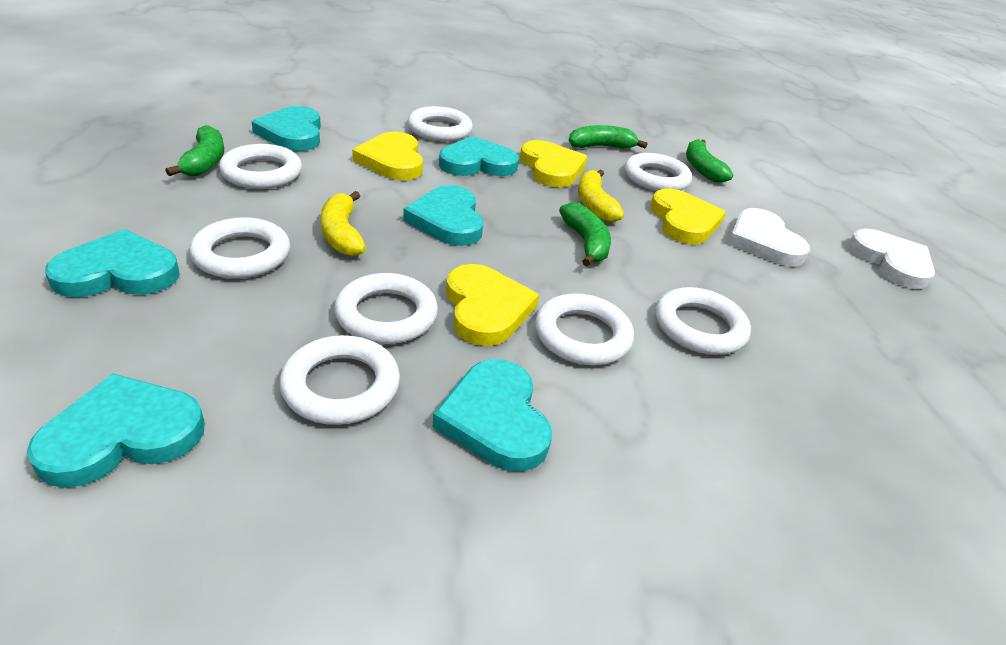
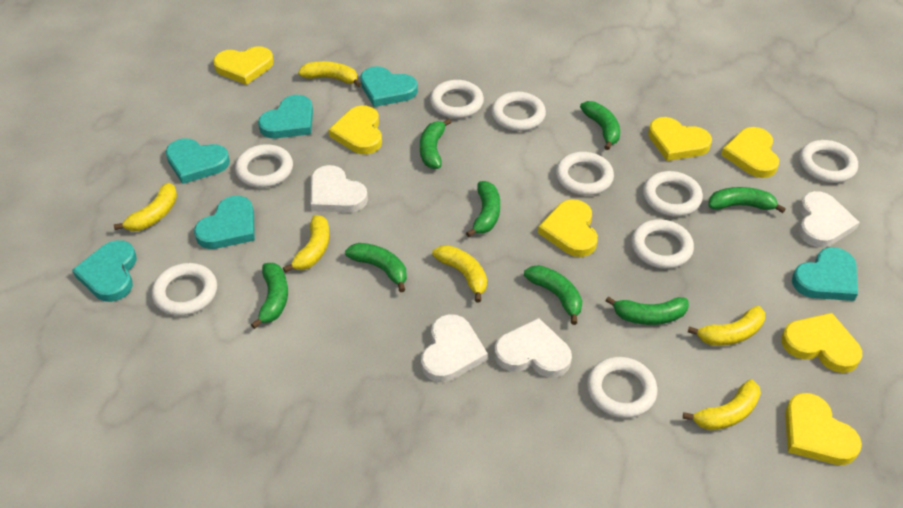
green banana: 4 -> 8
white heart: 2 -> 4
white ring: 8 -> 9
yellow banana: 2 -> 6
yellow heart: 4 -> 7

